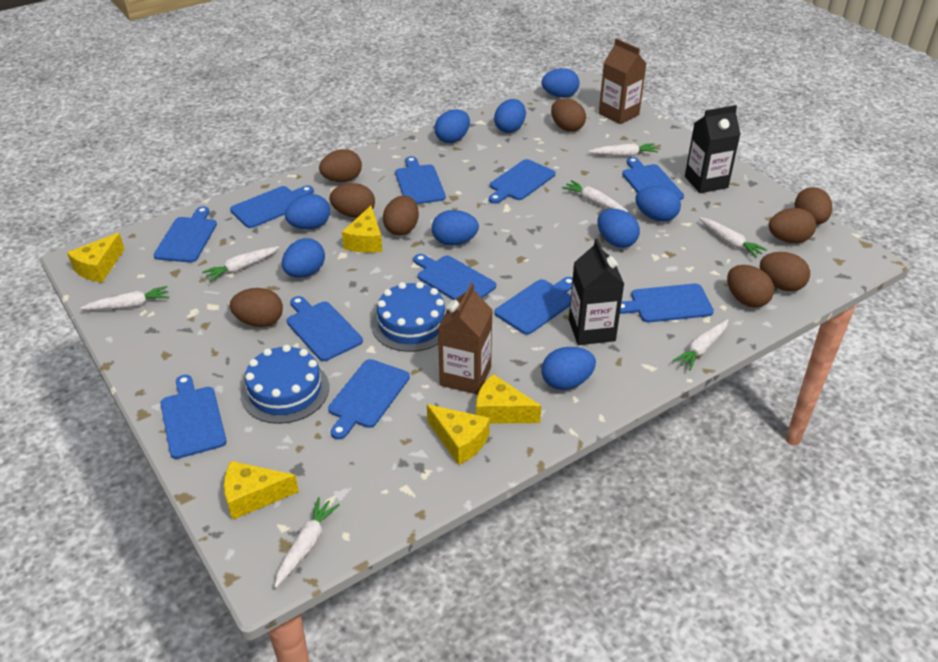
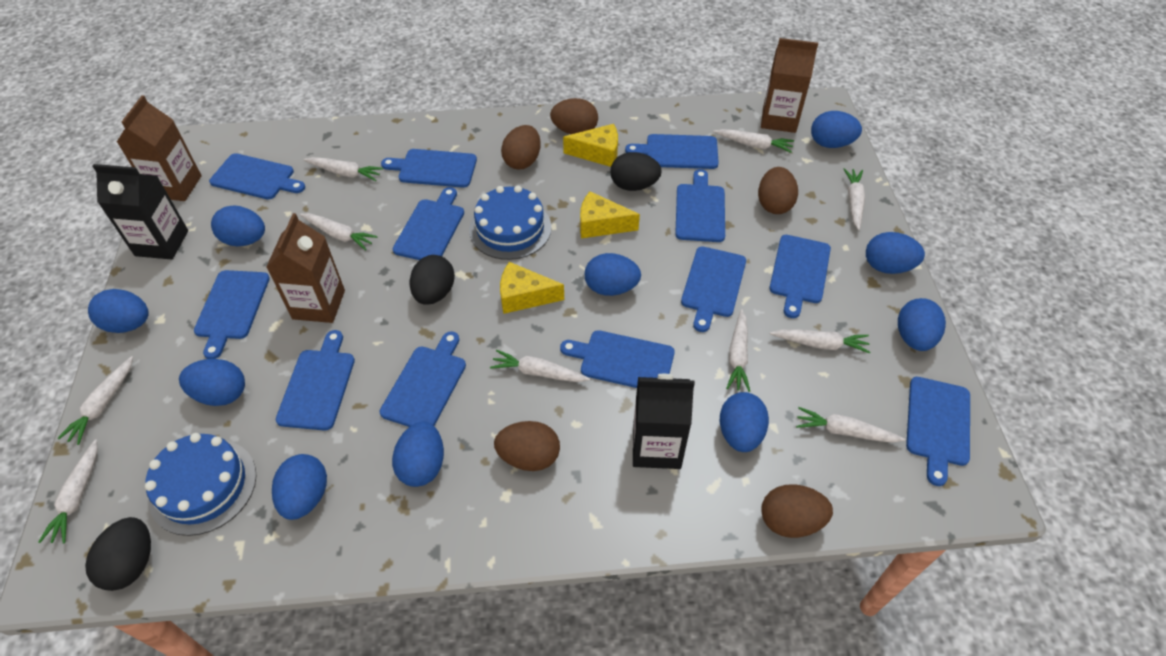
black egg: 0 -> 3
blue cutting board: 11 -> 12
blue egg: 9 -> 10
brown carton: 2 -> 3
brown egg: 9 -> 5
white carrot: 7 -> 10
yellow cheese: 5 -> 3

